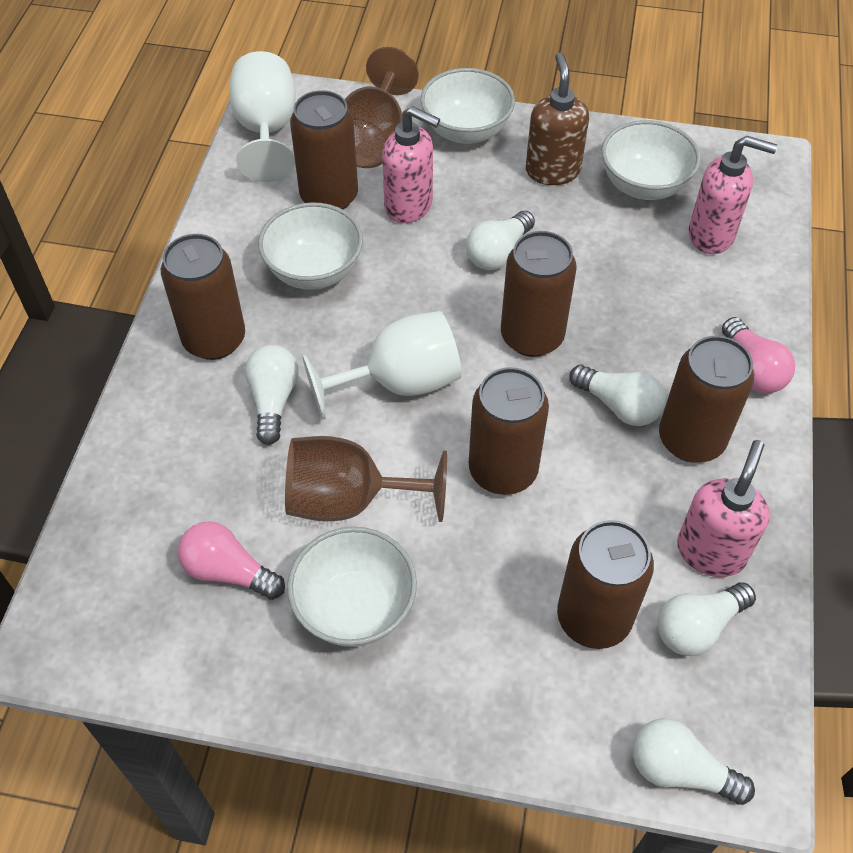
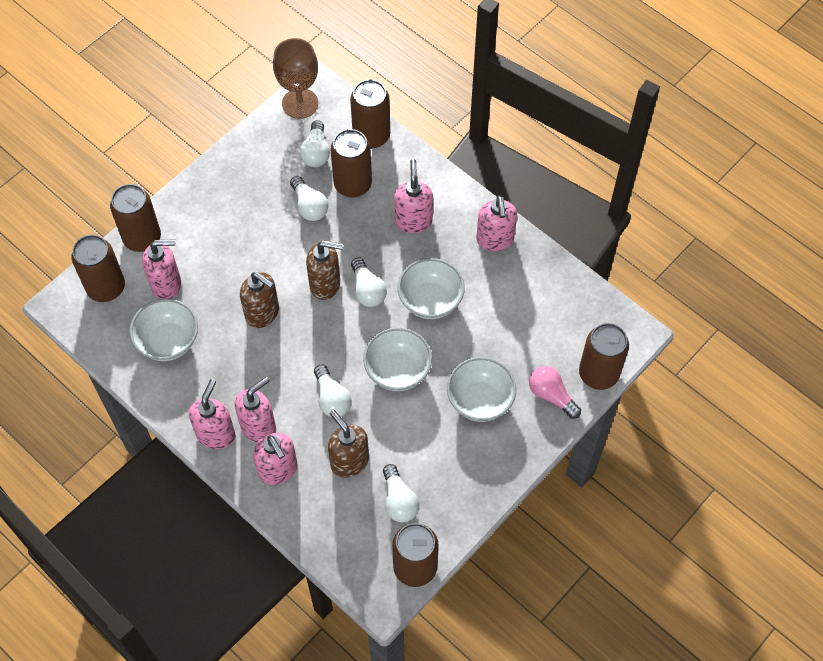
brown goblet: 2 -> 1
brown soap dispenser: 1 -> 3
pink light bulb: 2 -> 1
pink soap dispenser: 3 -> 6
white goblet: 2 -> 0

